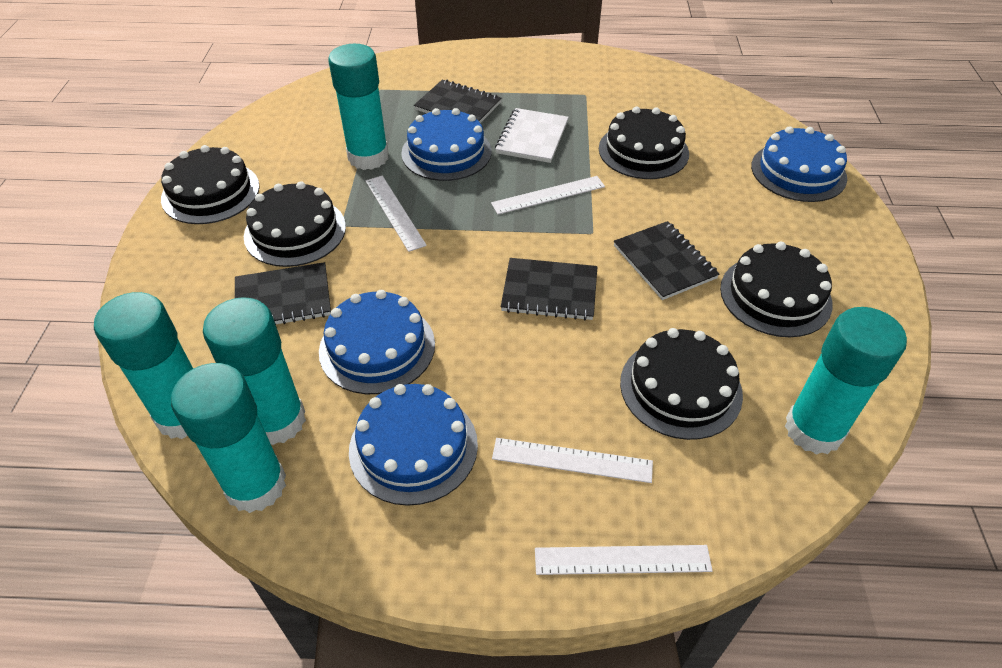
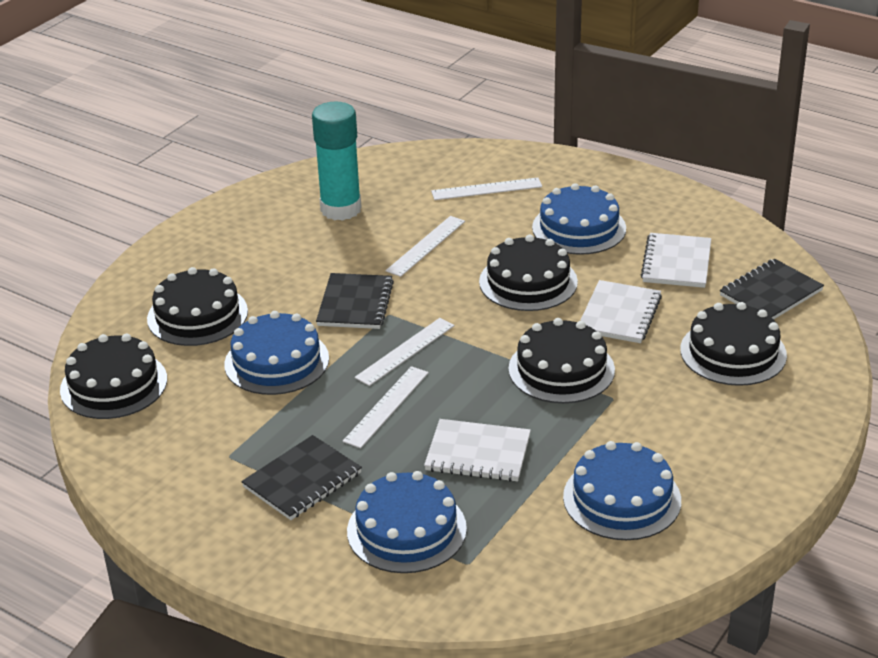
black notebook: 4 -> 3
turquoise glue stick: 5 -> 1
white notebook: 1 -> 3

